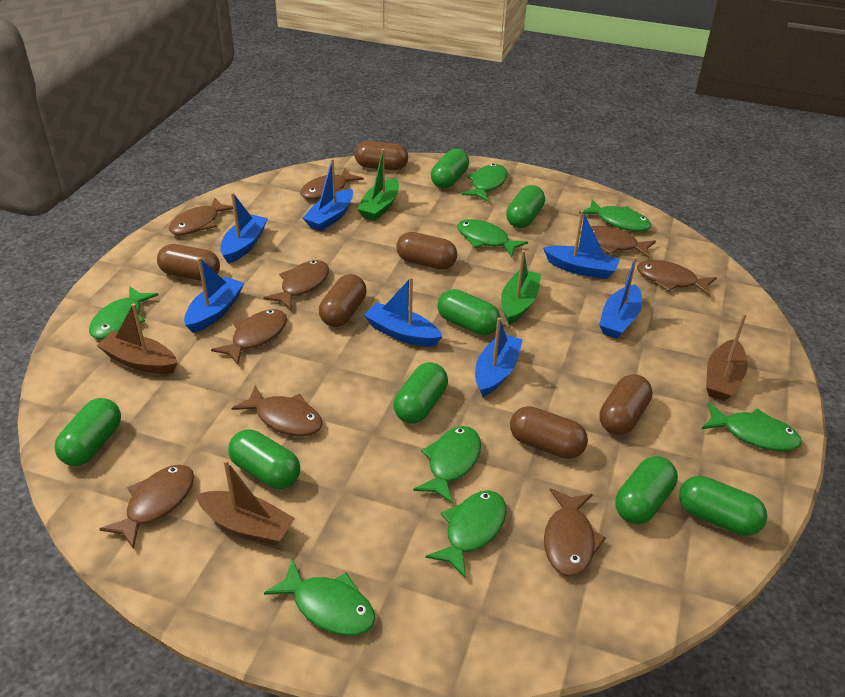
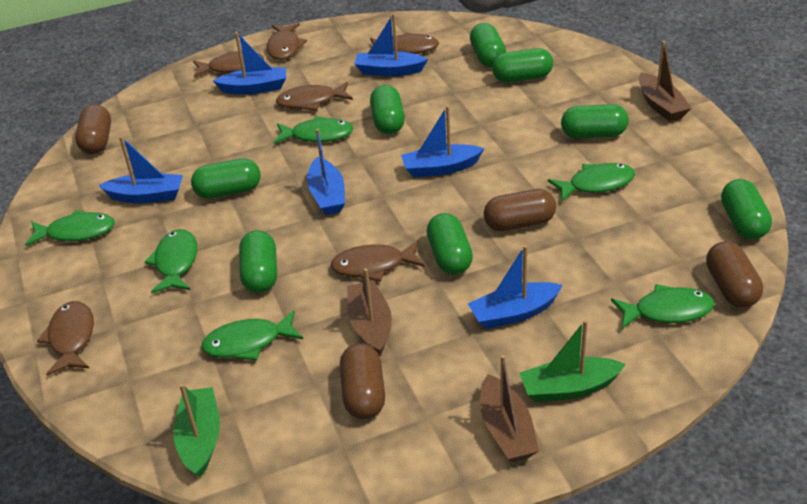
blue boat: 7 -> 6
brown capsule: 6 -> 4
brown fish: 9 -> 6
green fish: 8 -> 6

